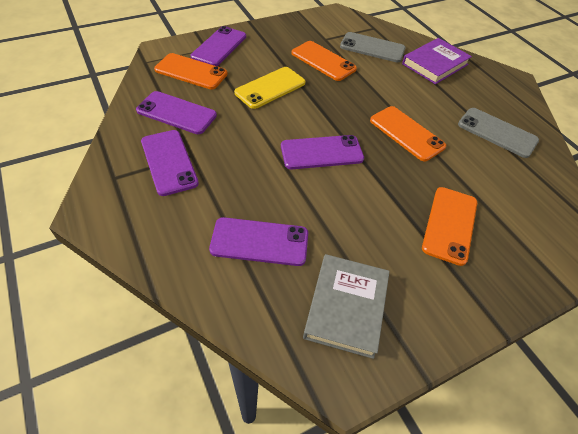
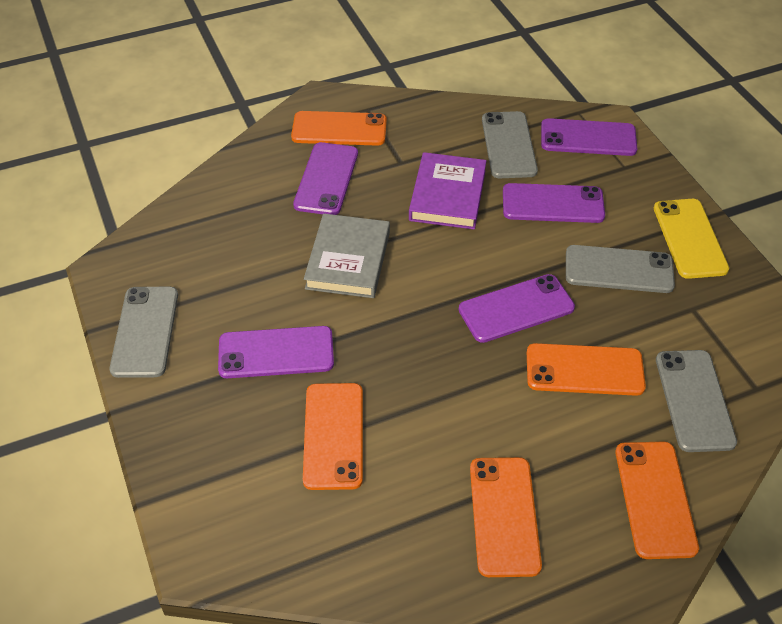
grey phone: 2 -> 4
orange phone: 4 -> 5

